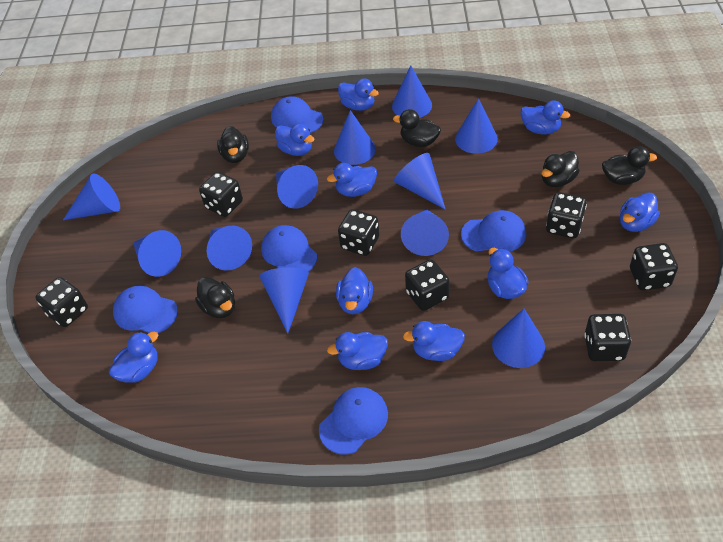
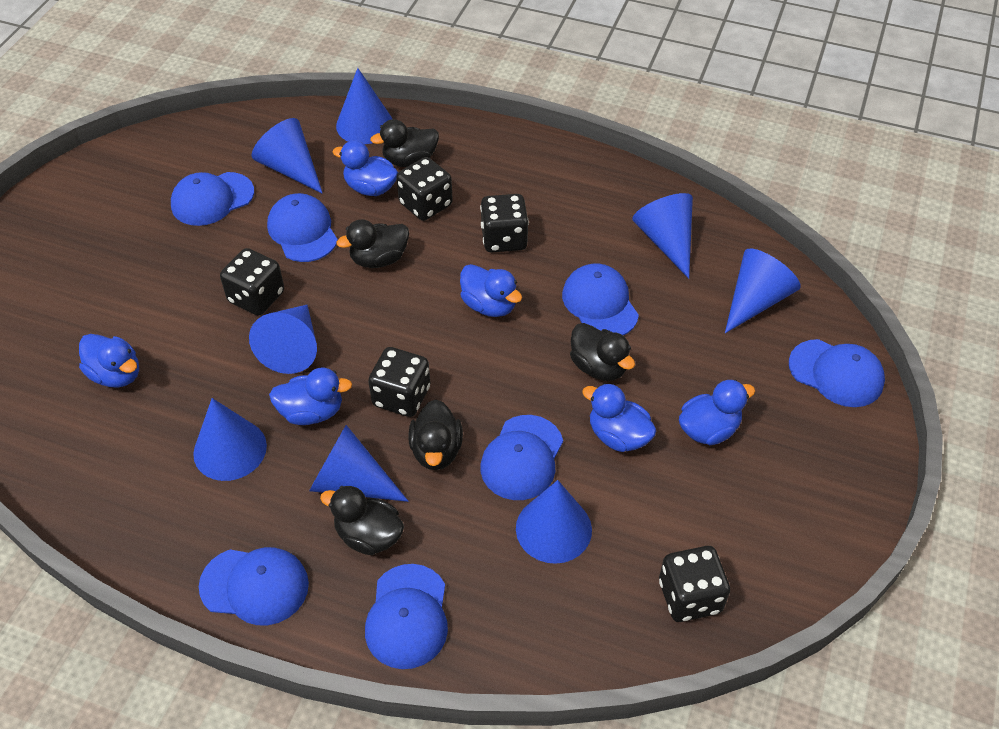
black dice: 7 -> 5
blue cap: 5 -> 7
blue cone: 11 -> 8
blue duck: 10 -> 6

